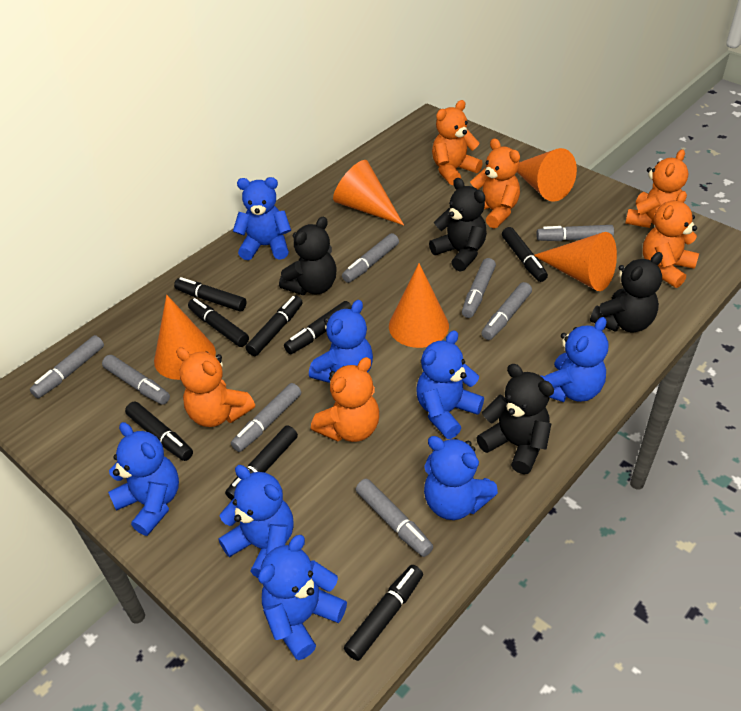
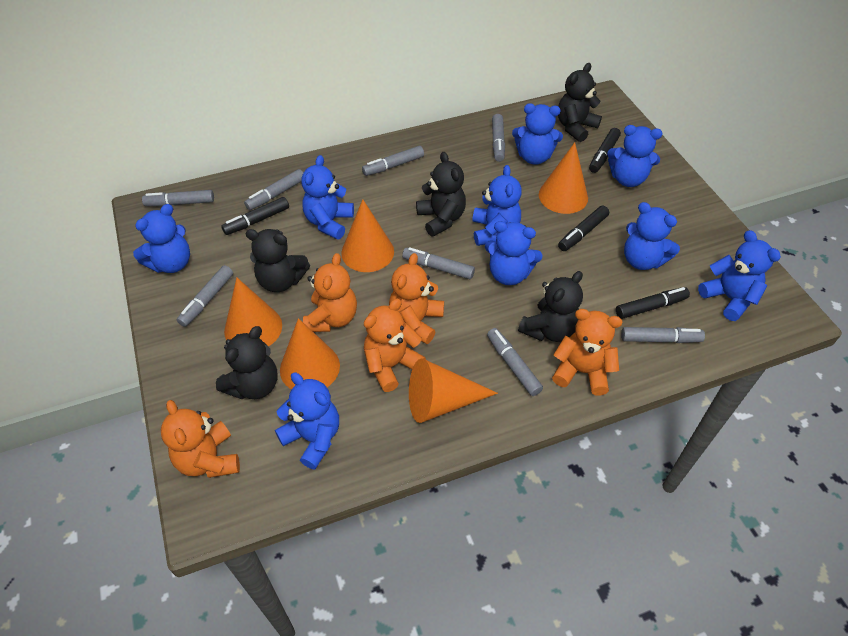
black marker: 8 -> 4
black teddy bear: 4 -> 5
blue teddy bear: 8 -> 9
orange teddy bear: 6 -> 5

